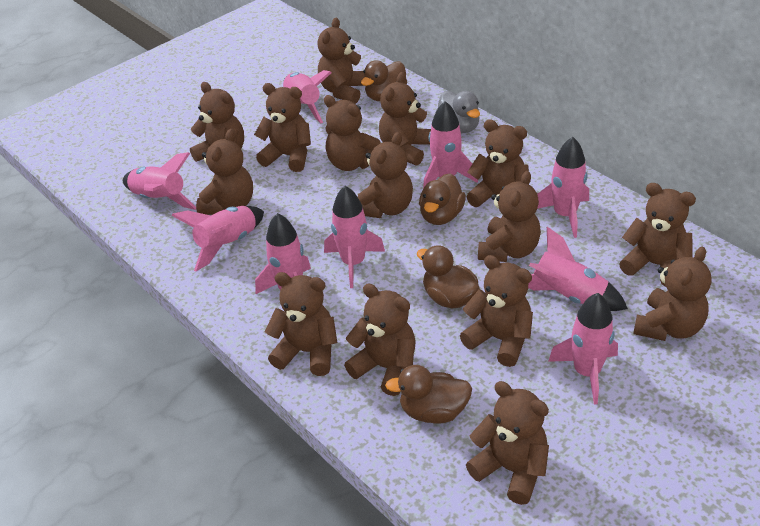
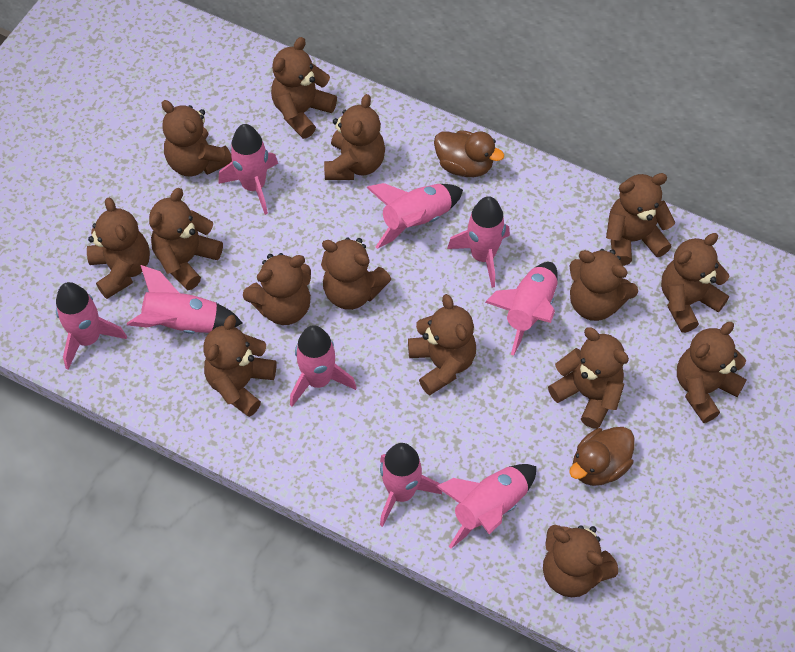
brown duck: 4 -> 2
grey duck: 1 -> 0

